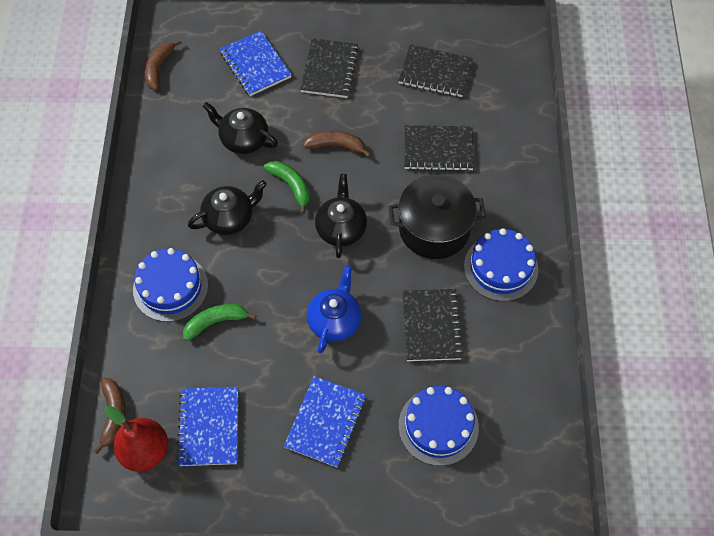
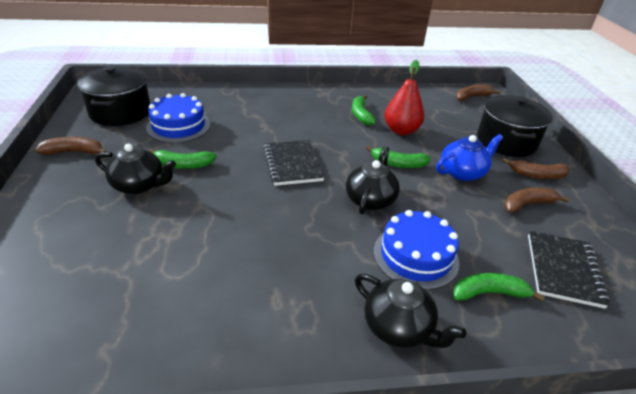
black notebook: 4 -> 2
black pot: 1 -> 2
blue cake: 3 -> 2
blue notebook: 3 -> 0
brown banana: 3 -> 4
green banana: 2 -> 4

